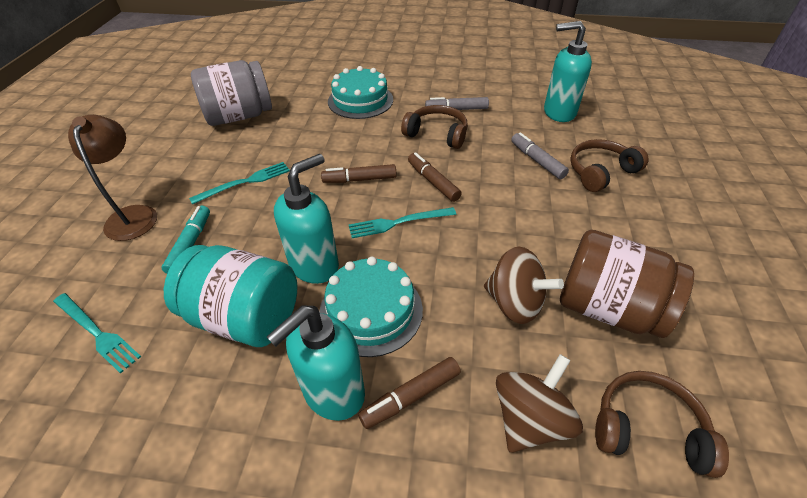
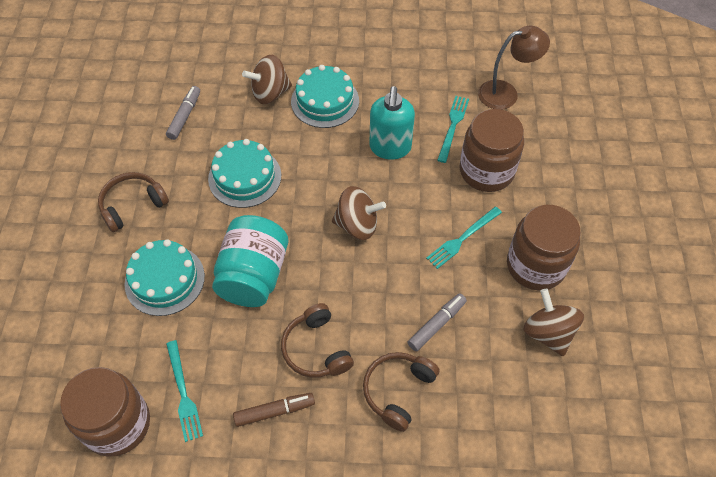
brown jar: 1 -> 3
brown marker: 3 -> 1
brown spinning top: 2 -> 3
grey jar: 1 -> 0
turquoise cake: 2 -> 3
turquoise marker: 1 -> 0
turquoise soap dispenser: 3 -> 1

